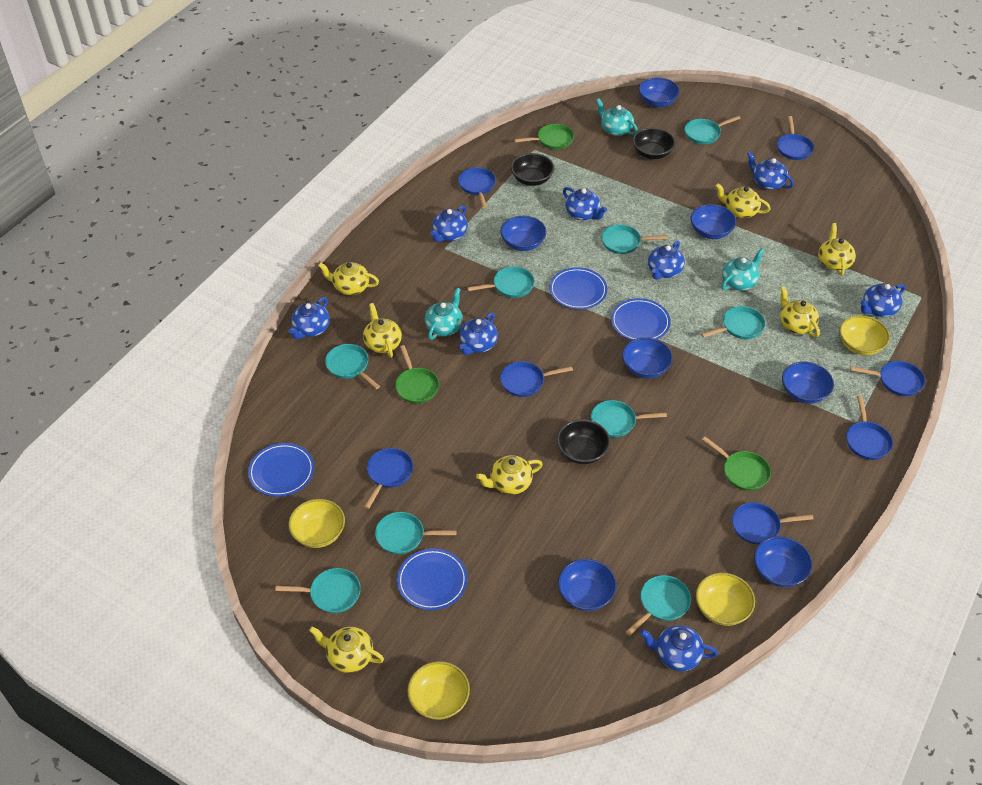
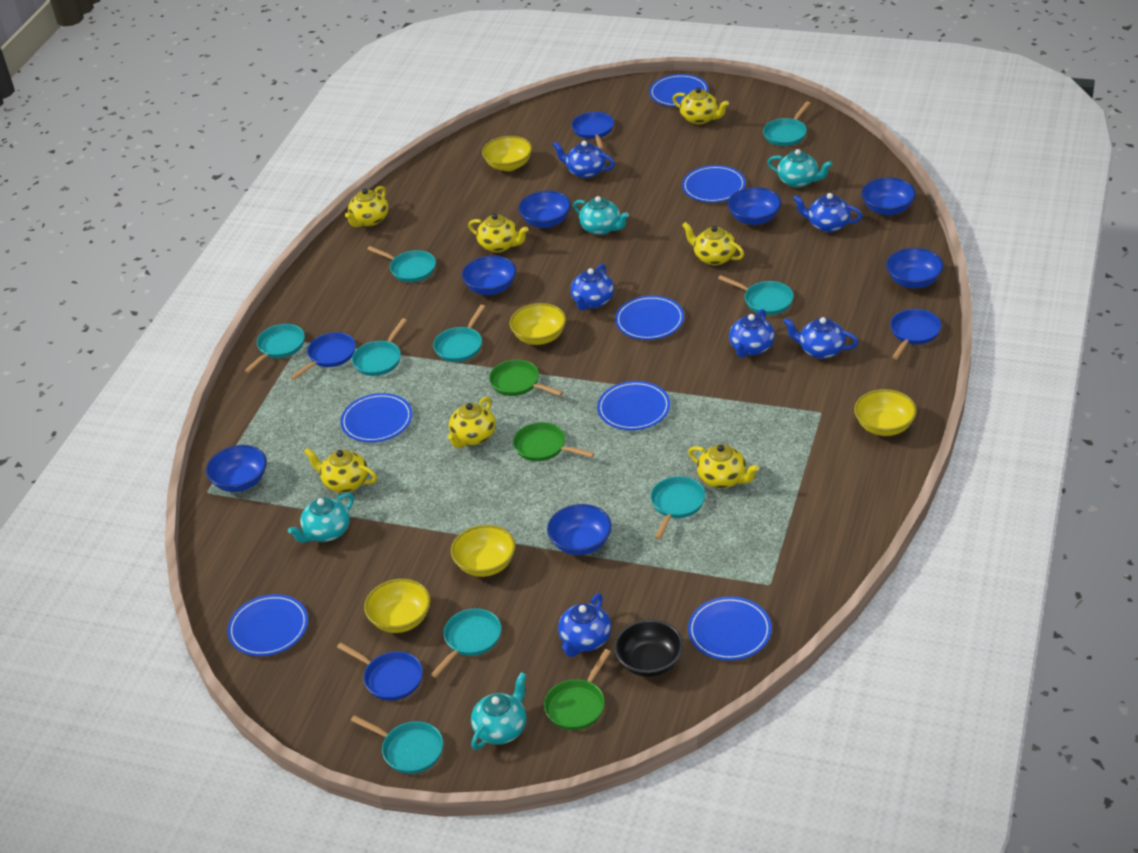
black bowl: 3 -> 1
blue pan: 7 -> 4
blue plate: 4 -> 7
blue teapot: 8 -> 6
turquoise teapot: 3 -> 4
yellow bowl: 4 -> 5

